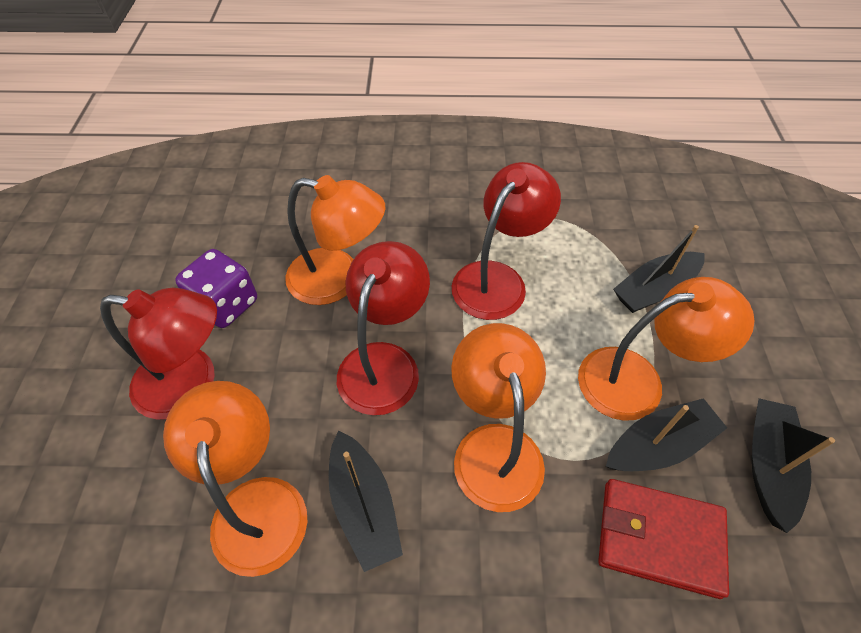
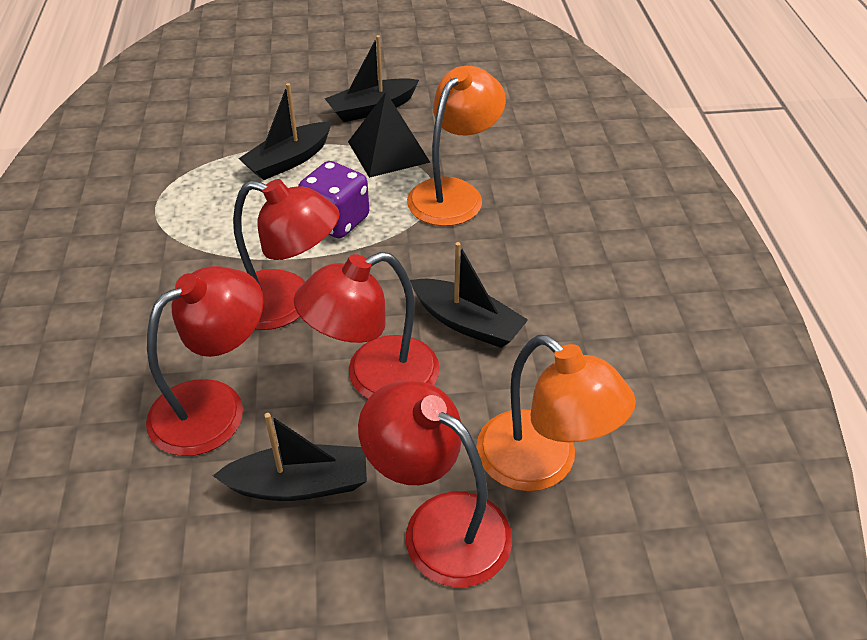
black pyramid: 0 -> 1
orange lamp: 4 -> 2
red lamp: 3 -> 4
red wallet: 1 -> 0

